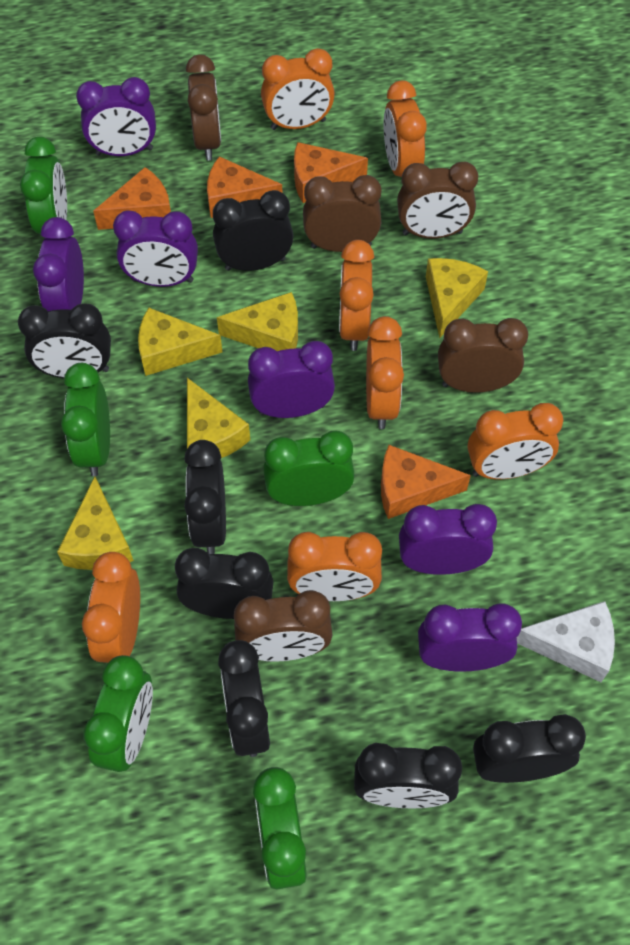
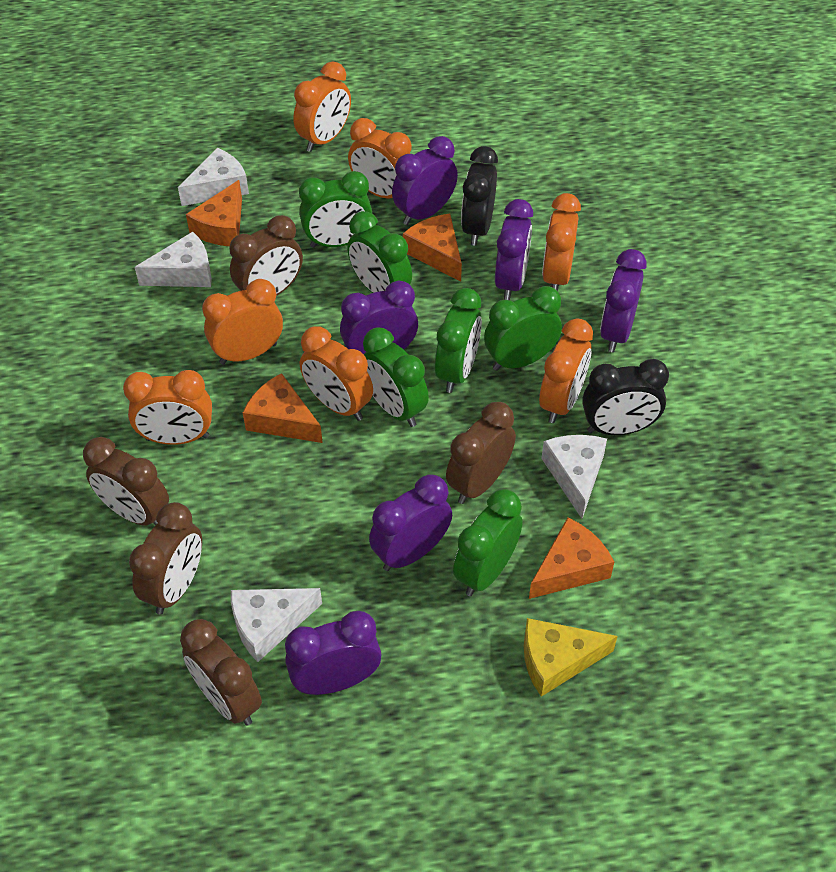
black clock: 7 -> 2
green clock: 5 -> 6
white cheese: 1 -> 4
yellow cheese: 5 -> 1

